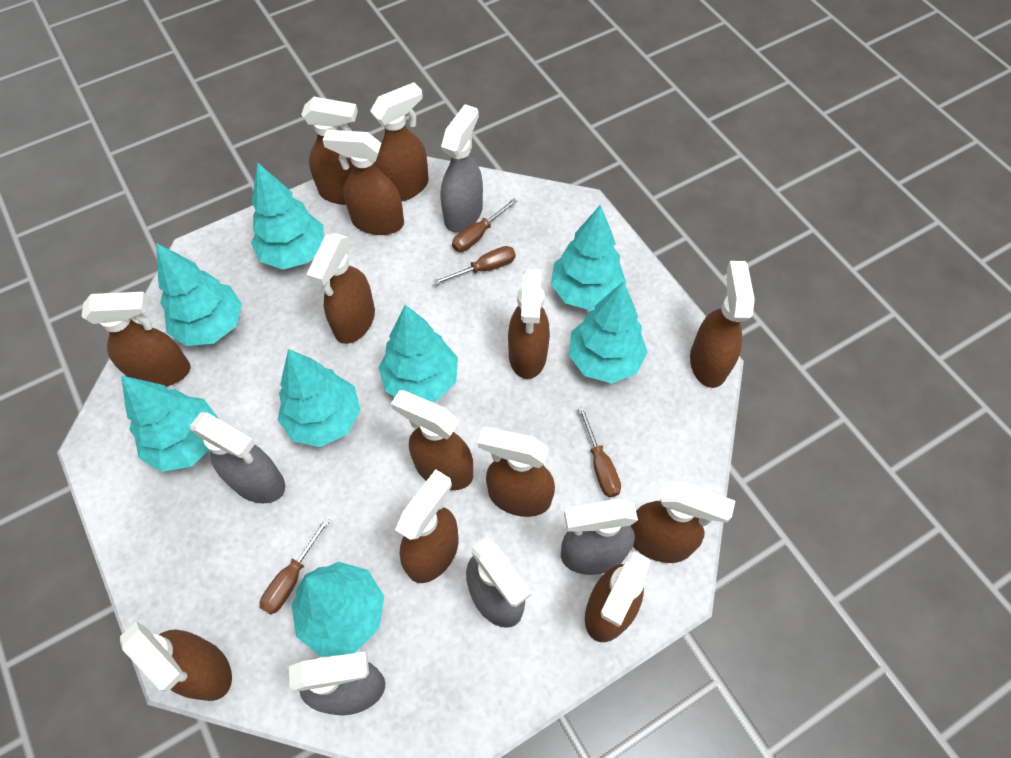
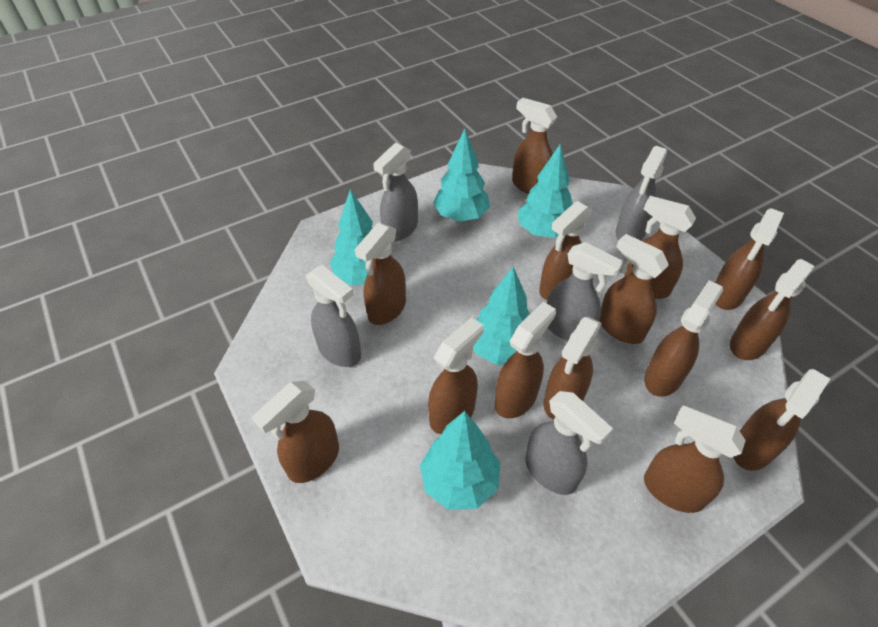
brown screwdriver: 4 -> 0
brown spray bottle: 13 -> 14
turquoise tree: 8 -> 5

